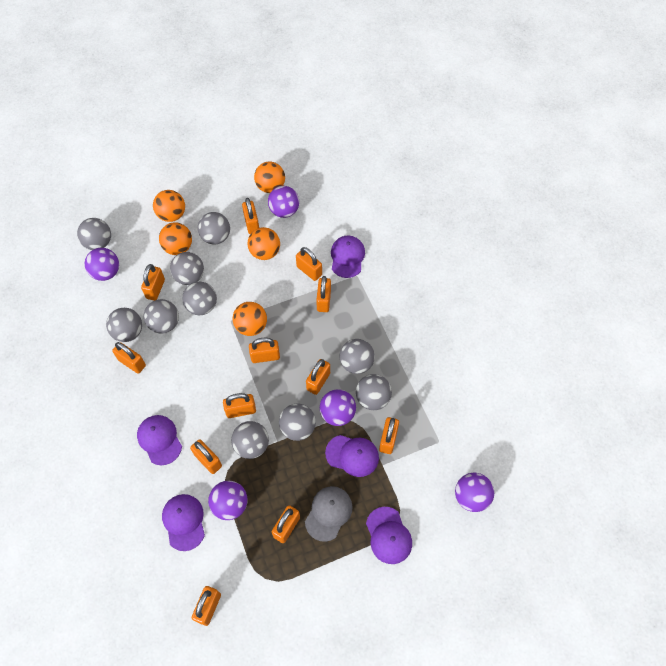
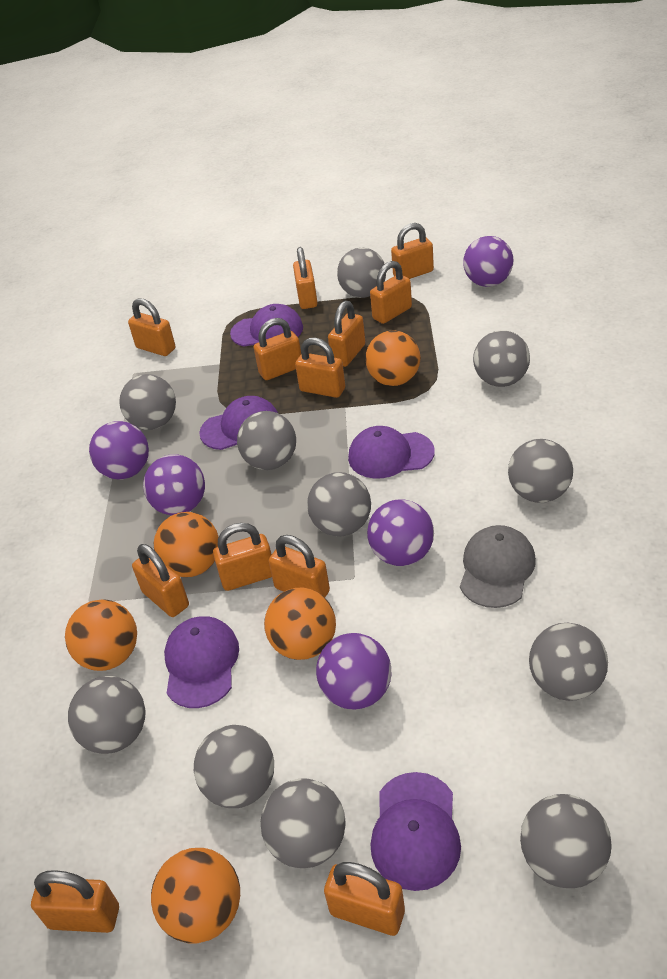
grey ball: 10 -> 11

